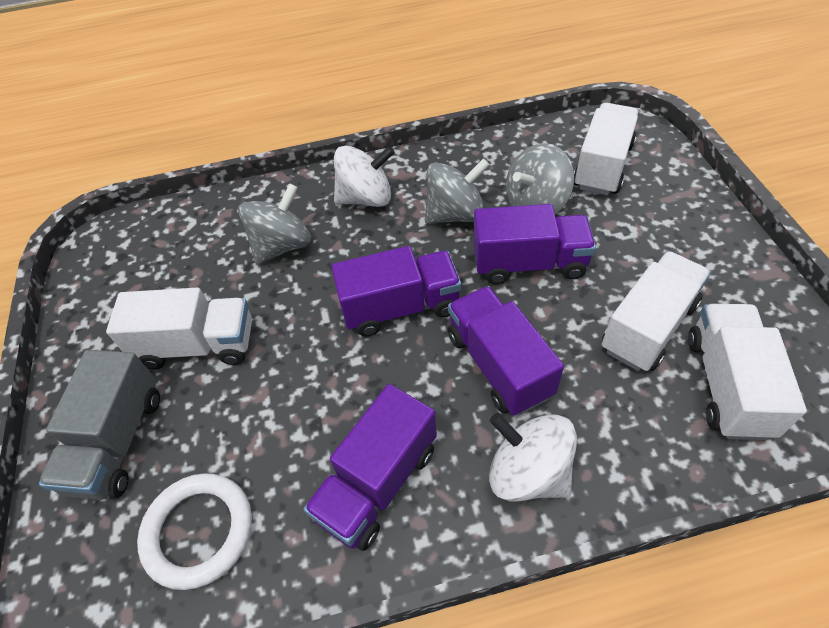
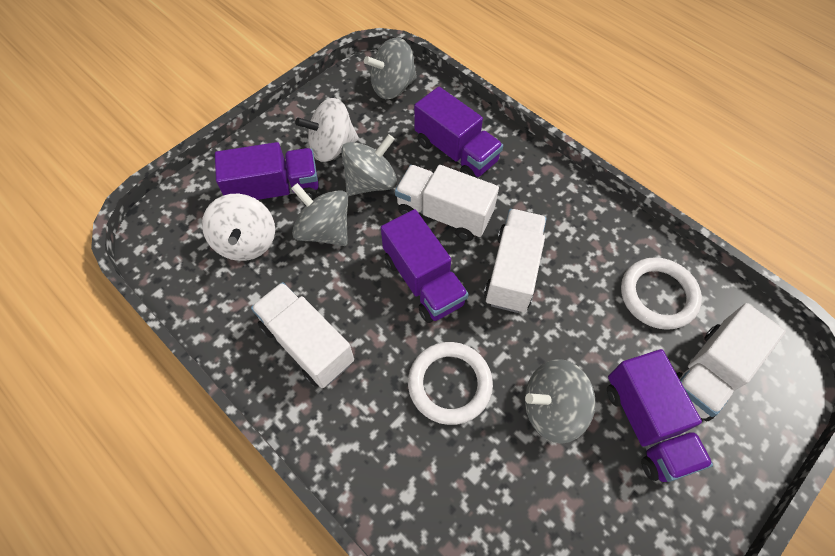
grey spinning top: 3 -> 4
grey truck: 1 -> 0
white ring: 1 -> 2

